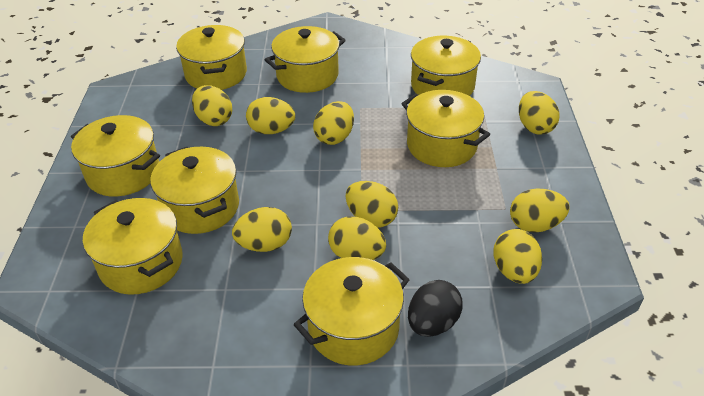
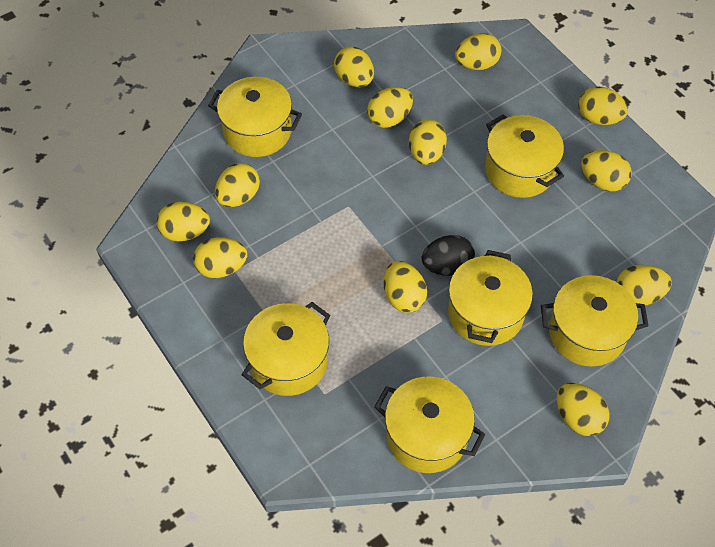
yellow egg: 9 -> 12
yellow pot: 8 -> 6

